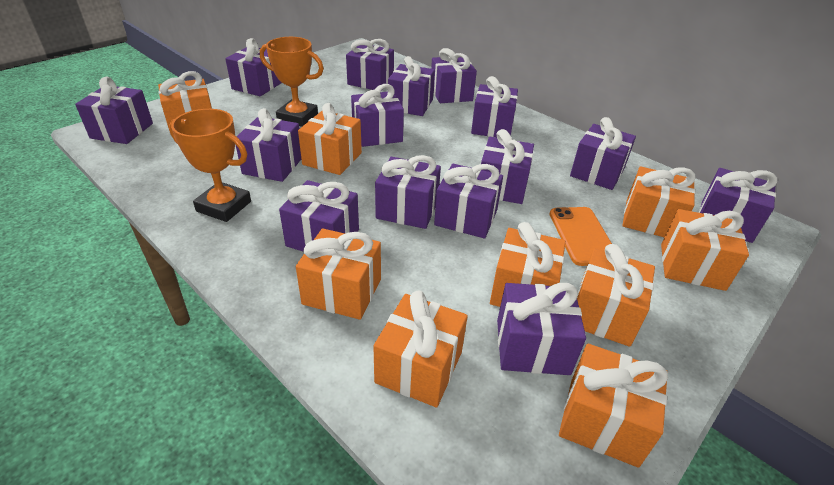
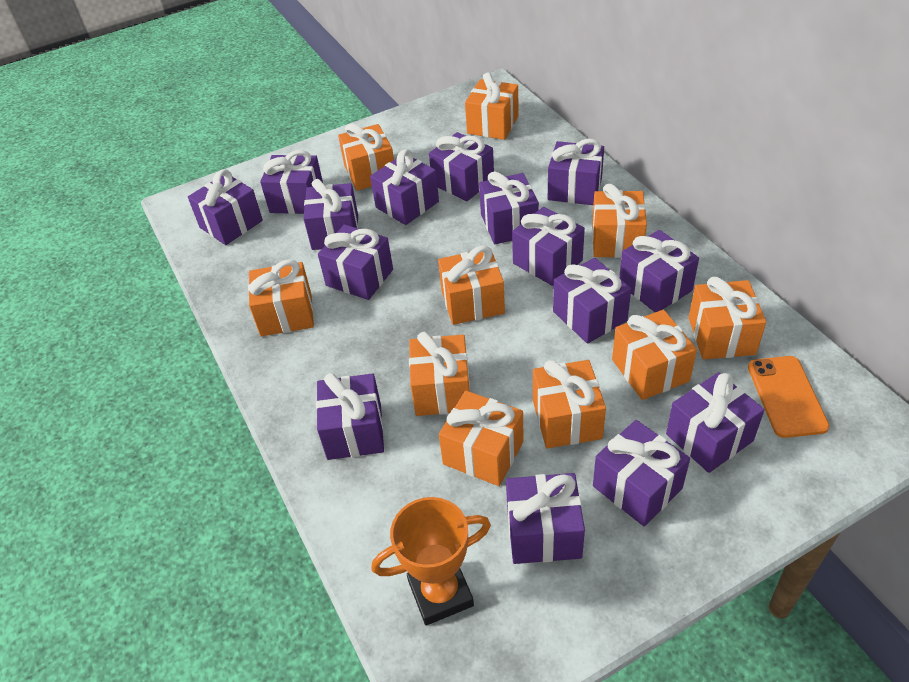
orange gift: 9 -> 10
orange trophy: 2 -> 1

